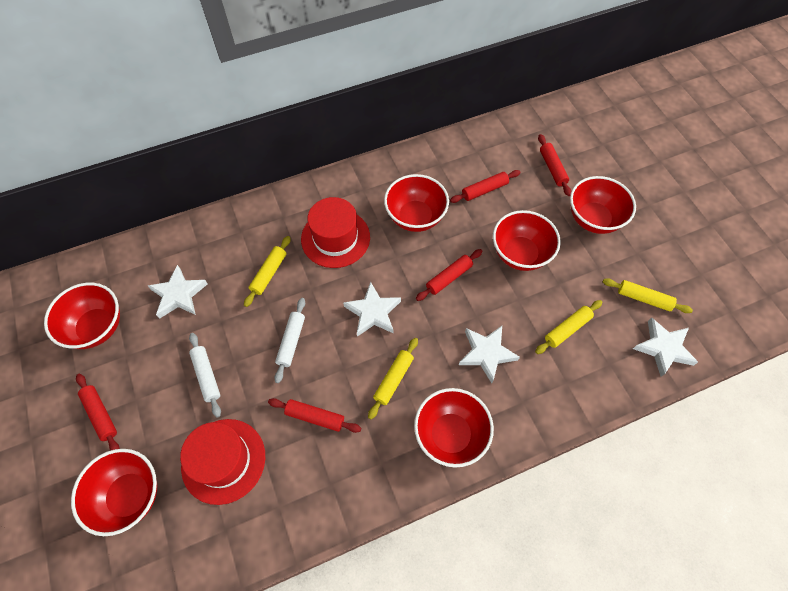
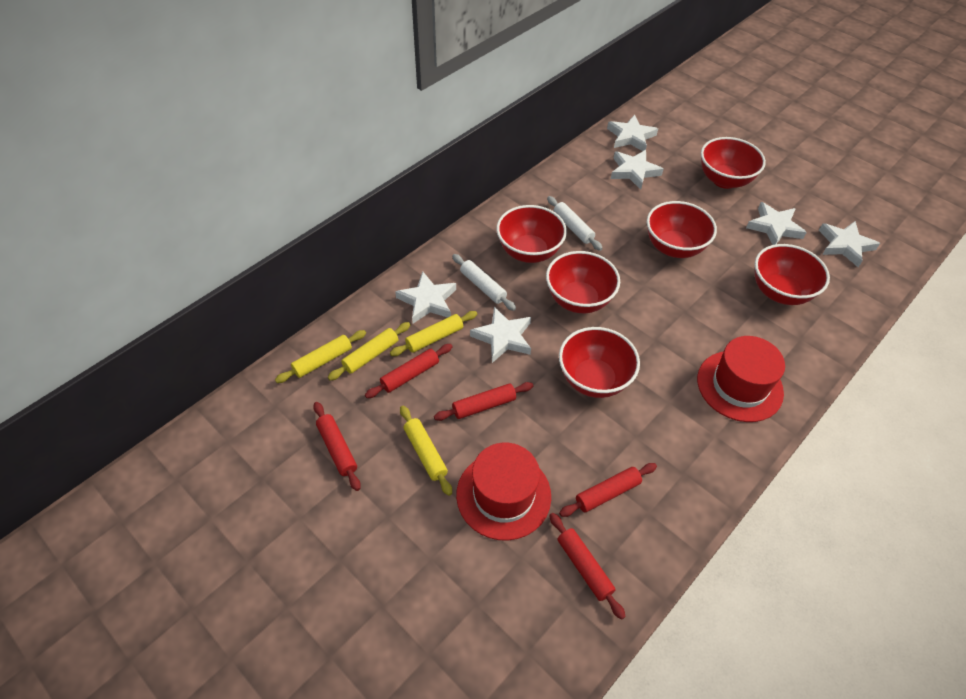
white star: 4 -> 6

